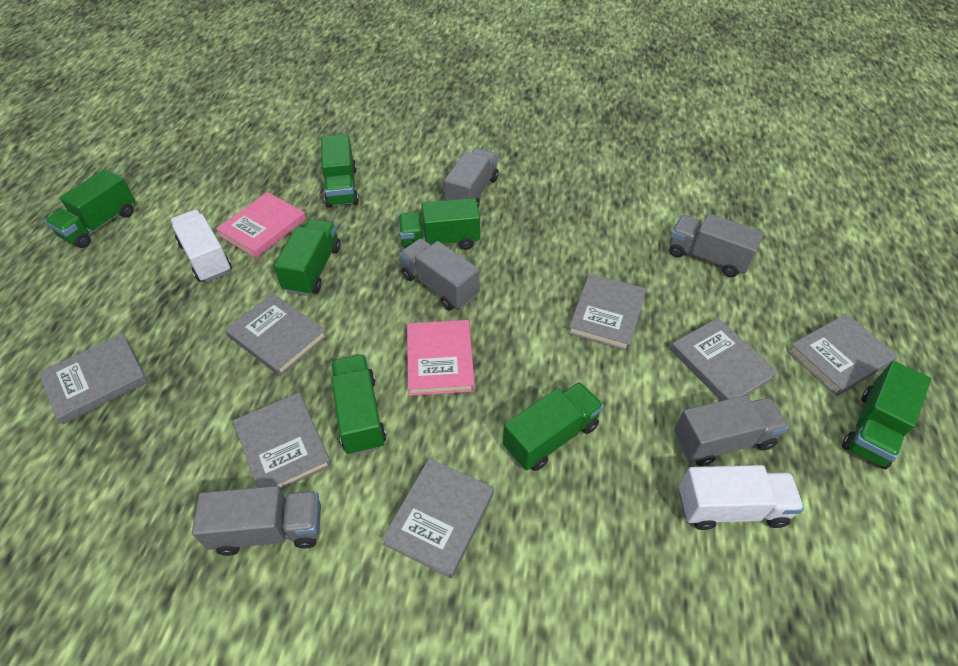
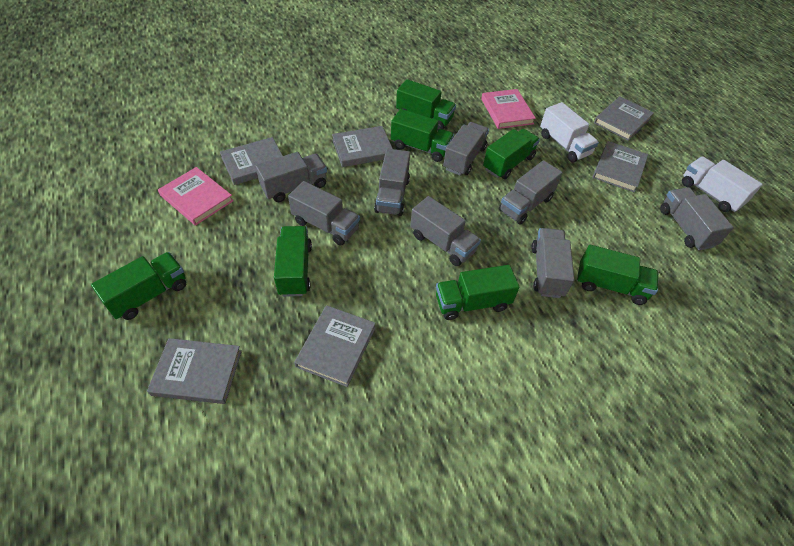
grey book: 7 -> 6
grey truck: 5 -> 8

